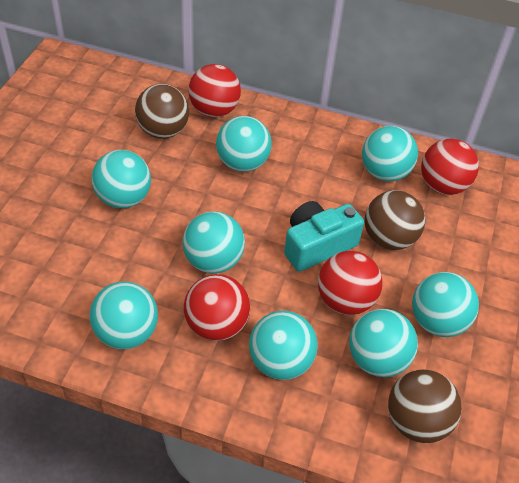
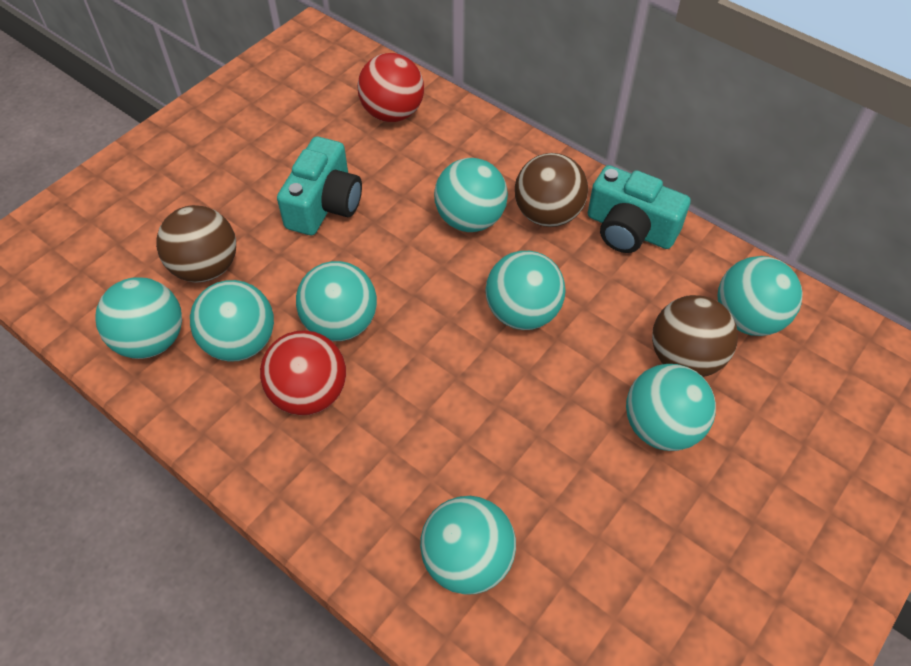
red ball: 4 -> 2
turquoise camera: 1 -> 2

